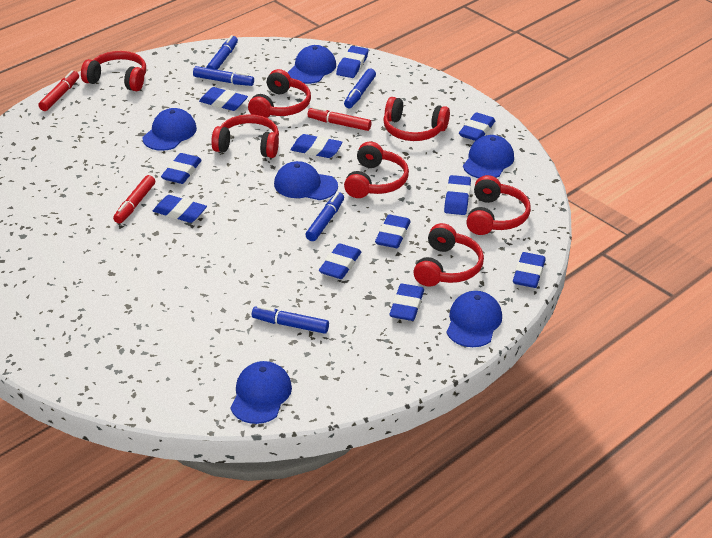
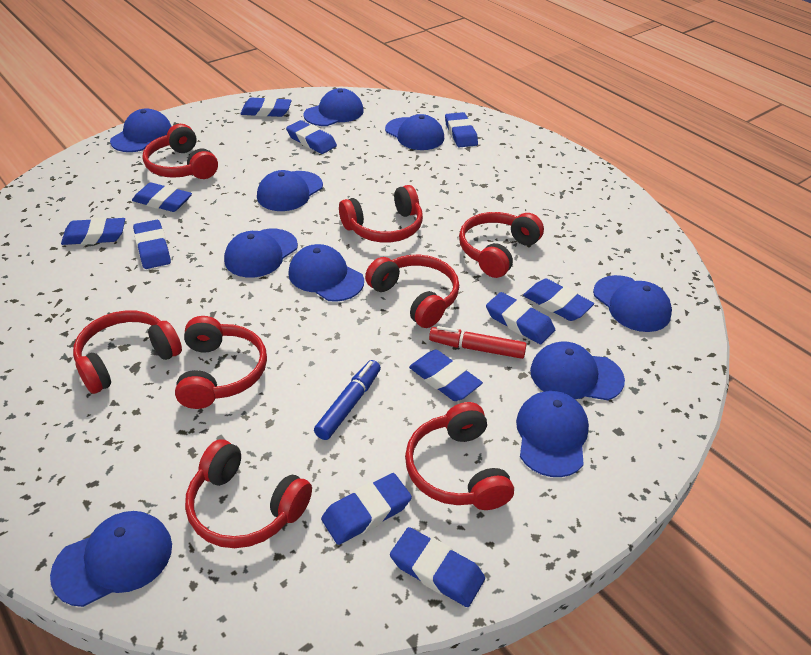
blue cap: 6 -> 10
blue marker: 5 -> 1
red headphones: 7 -> 8
red marker: 3 -> 1

